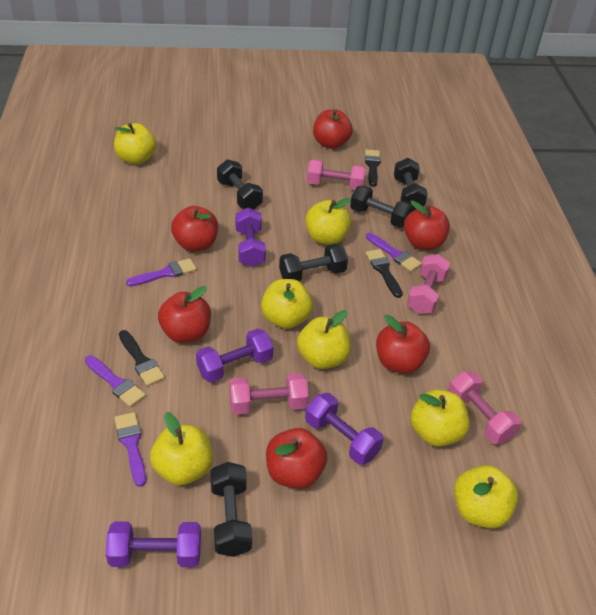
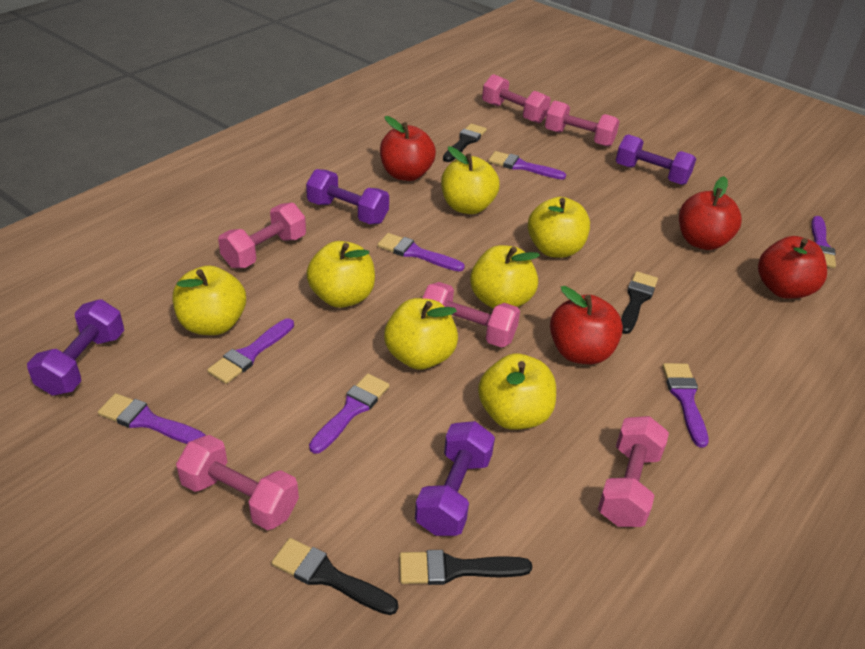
black brush: 3 -> 4
black dumbbell: 5 -> 0
pink dumbbell: 4 -> 6
purple brush: 4 -> 7
red apple: 6 -> 4

